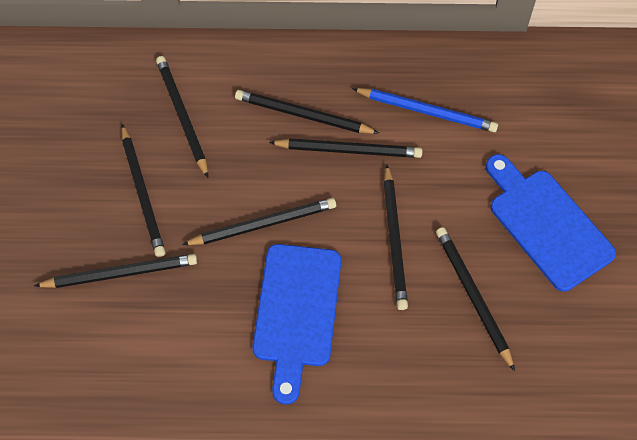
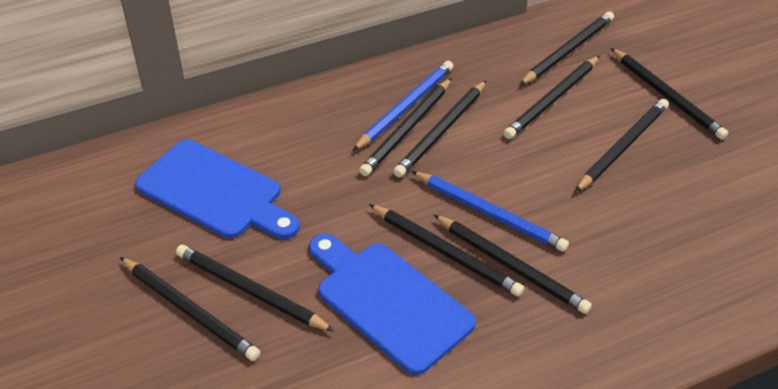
black pencil: 8 -> 10
blue pencil: 1 -> 2

